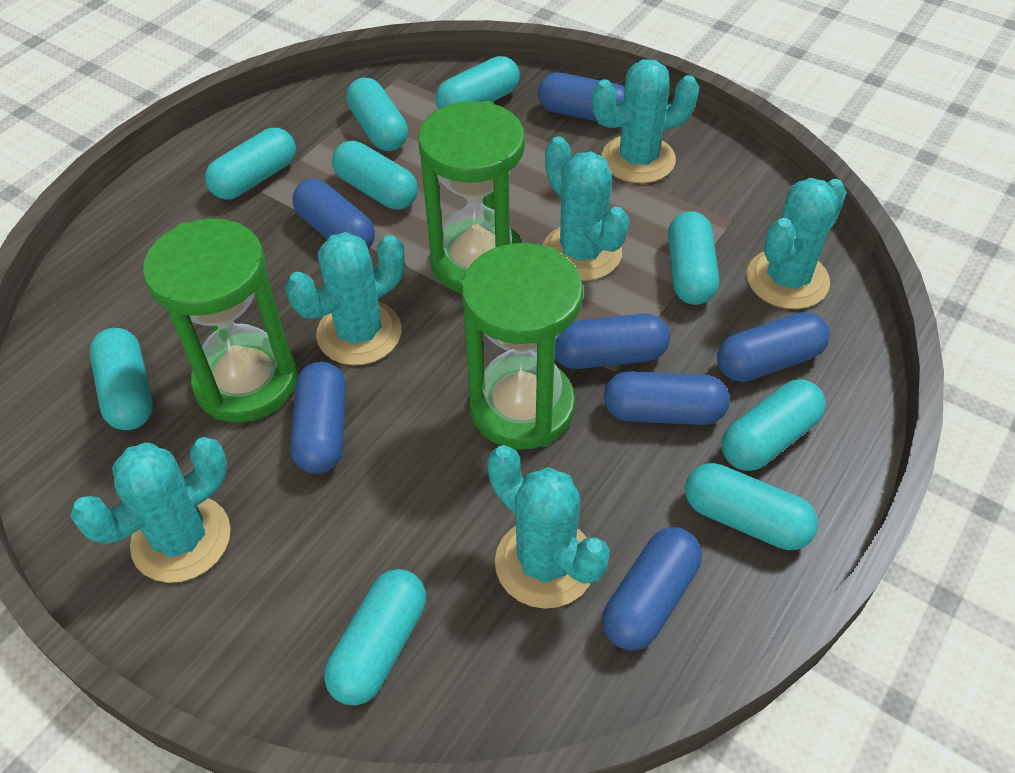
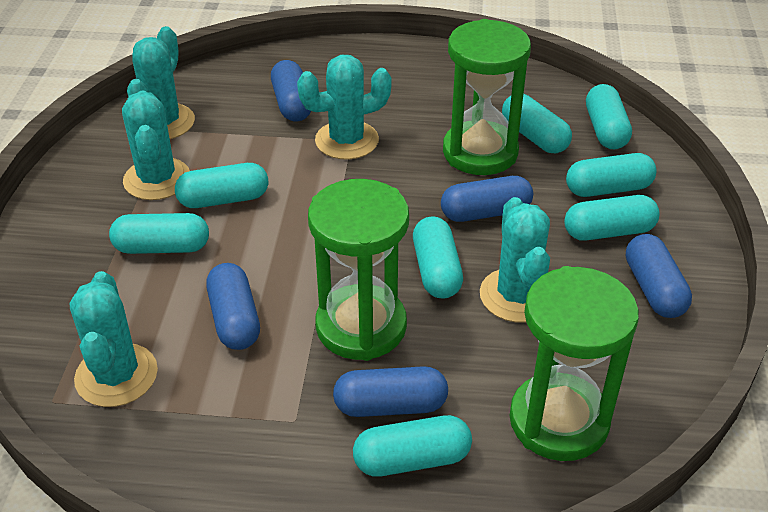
blue capsule: 7 -> 5
turquoise cactus: 6 -> 5
turquoise capsule: 9 -> 8

